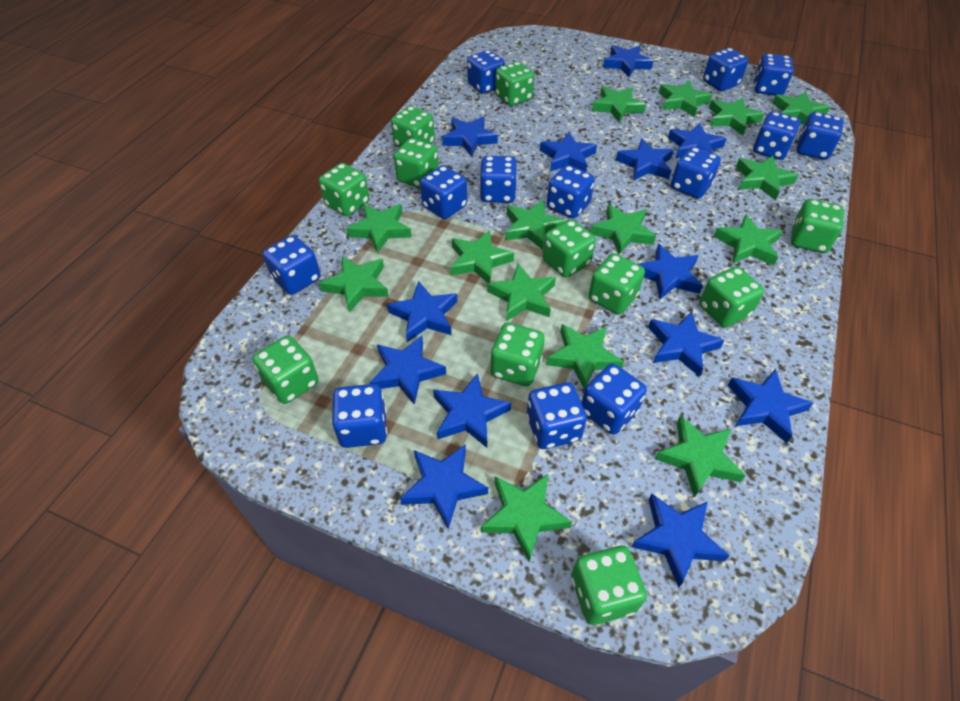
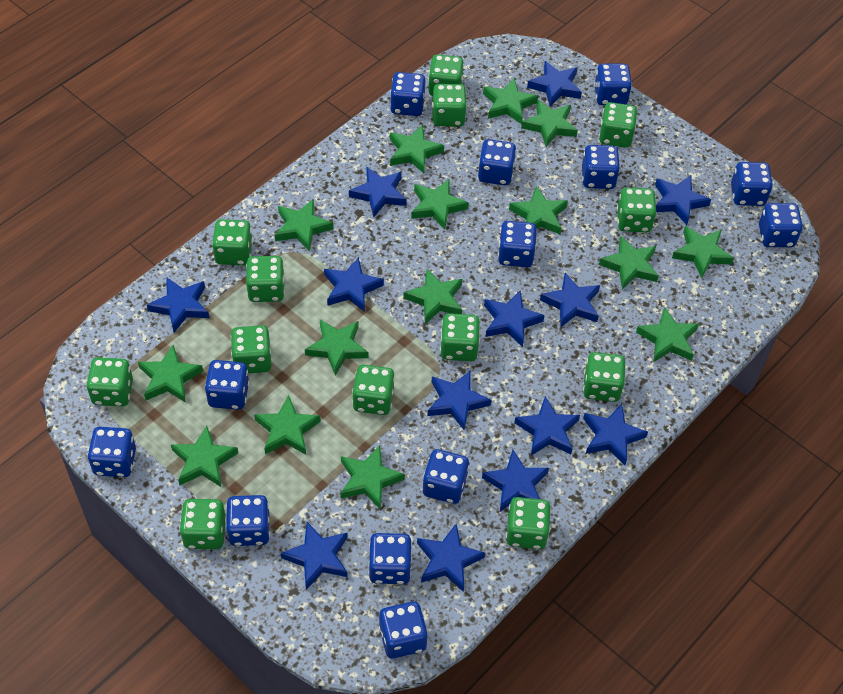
green dice: 11 -> 13

